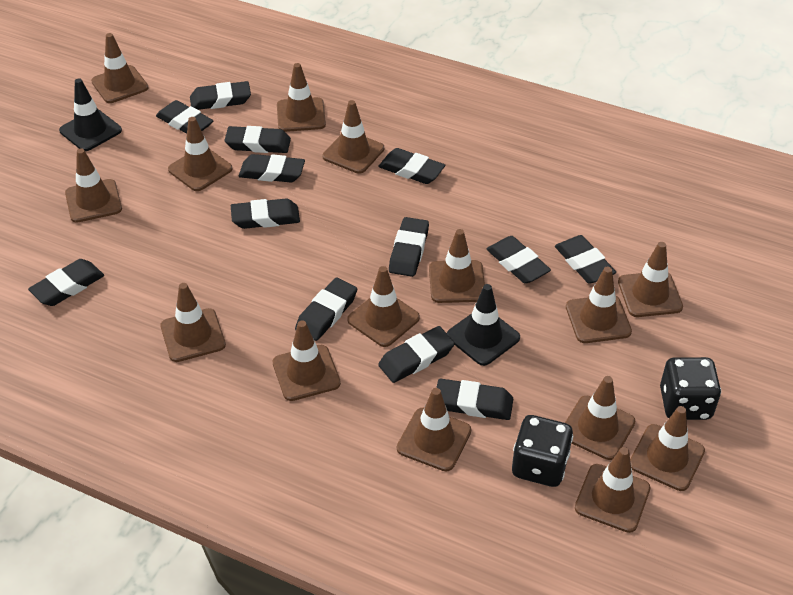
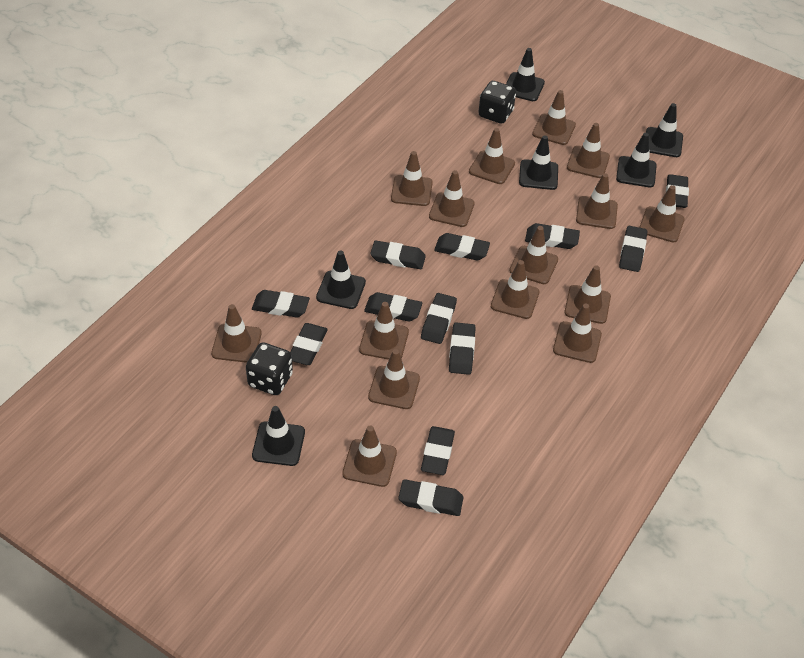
black eraser: 13 -> 12
black traffic cone: 2 -> 6

